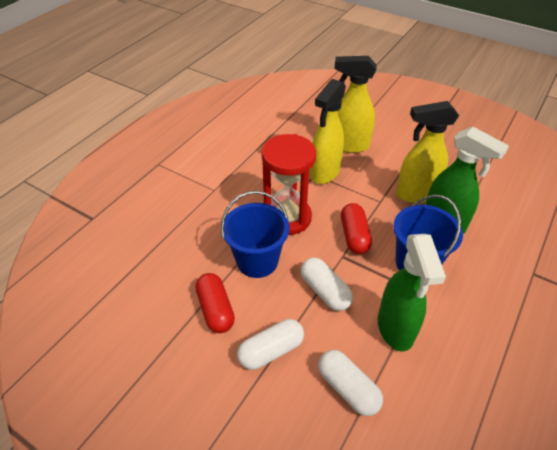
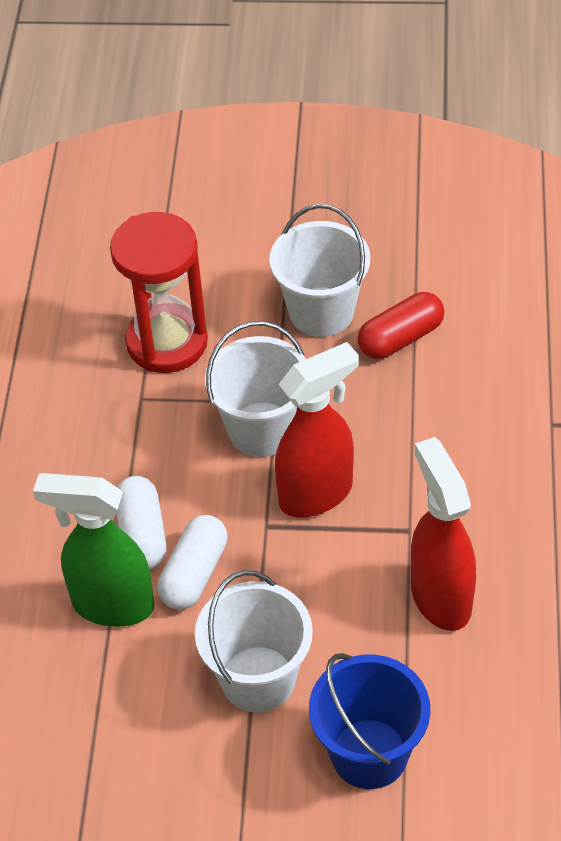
blue bucket: 2 -> 1
green spray bottle: 2 -> 1
red capsule: 2 -> 1
red spray bottle: 0 -> 2
white bucket: 0 -> 3
white capsule: 3 -> 2
yellow spray bottle: 3 -> 0

